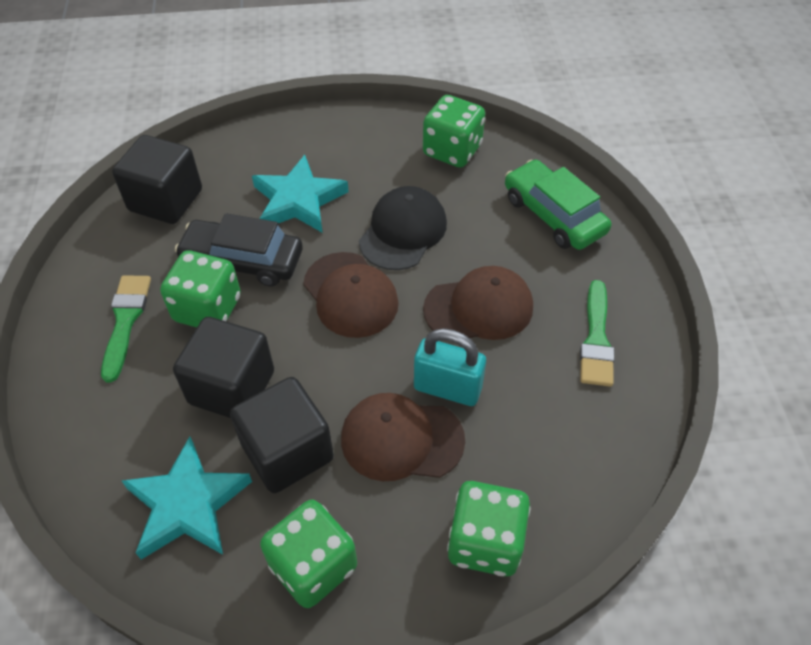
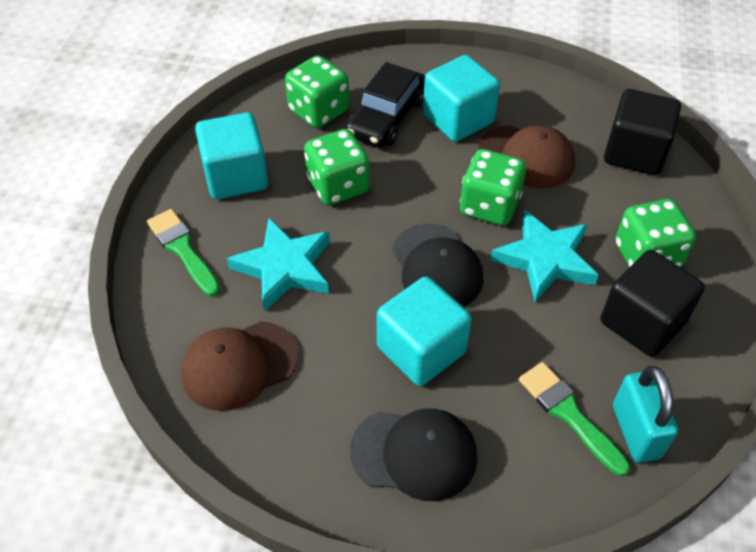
black cap: 1 -> 2
black cube: 3 -> 2
brown cap: 3 -> 2
green car: 1 -> 0
turquoise cube: 0 -> 3

